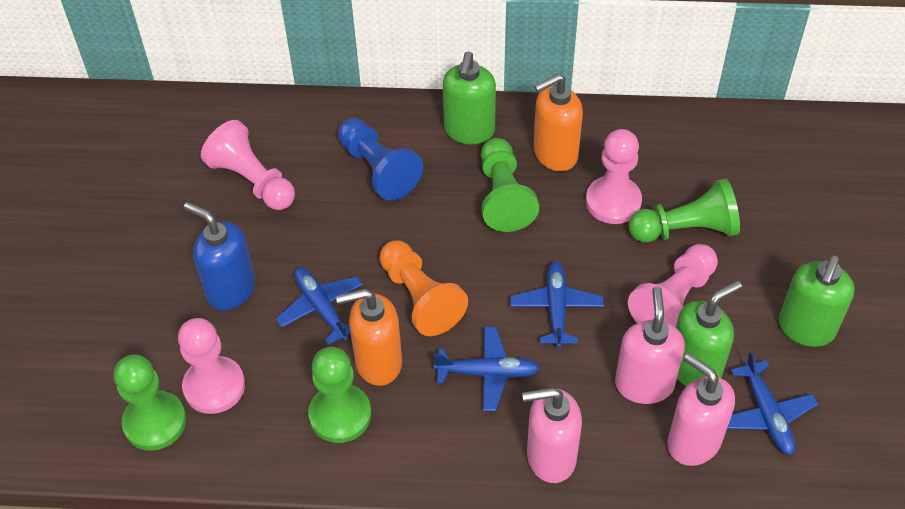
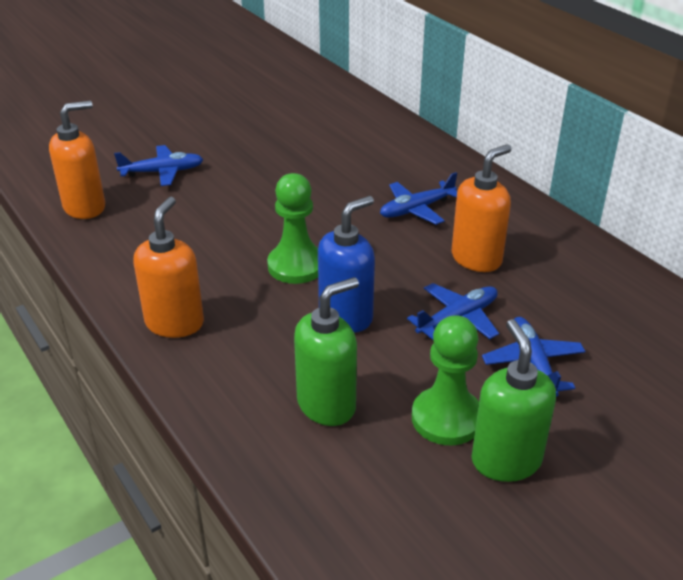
blue pawn: 1 -> 0
green pawn: 4 -> 2
green soap dispenser: 3 -> 2
orange pawn: 1 -> 0
orange soap dispenser: 2 -> 3
pink pawn: 4 -> 0
pink soap dispenser: 3 -> 0

